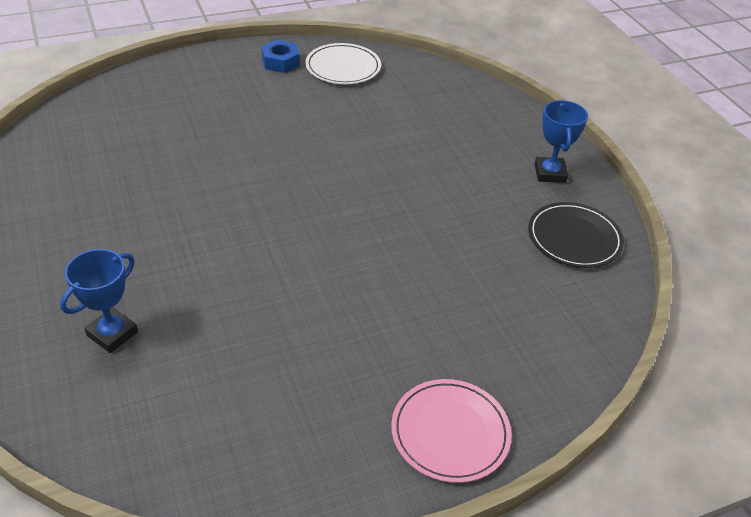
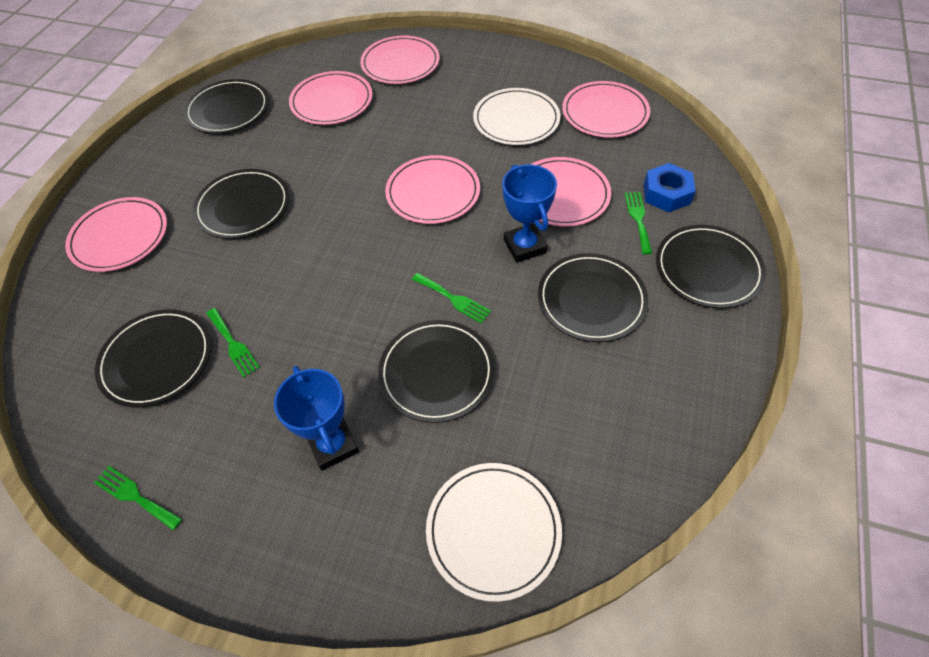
black plate: 1 -> 6
green fork: 0 -> 4
pink plate: 1 -> 6
white plate: 1 -> 2

